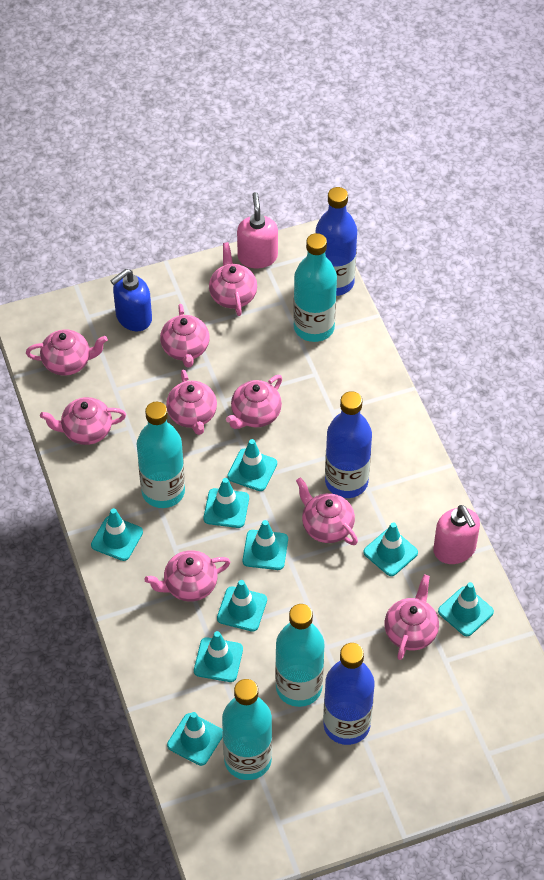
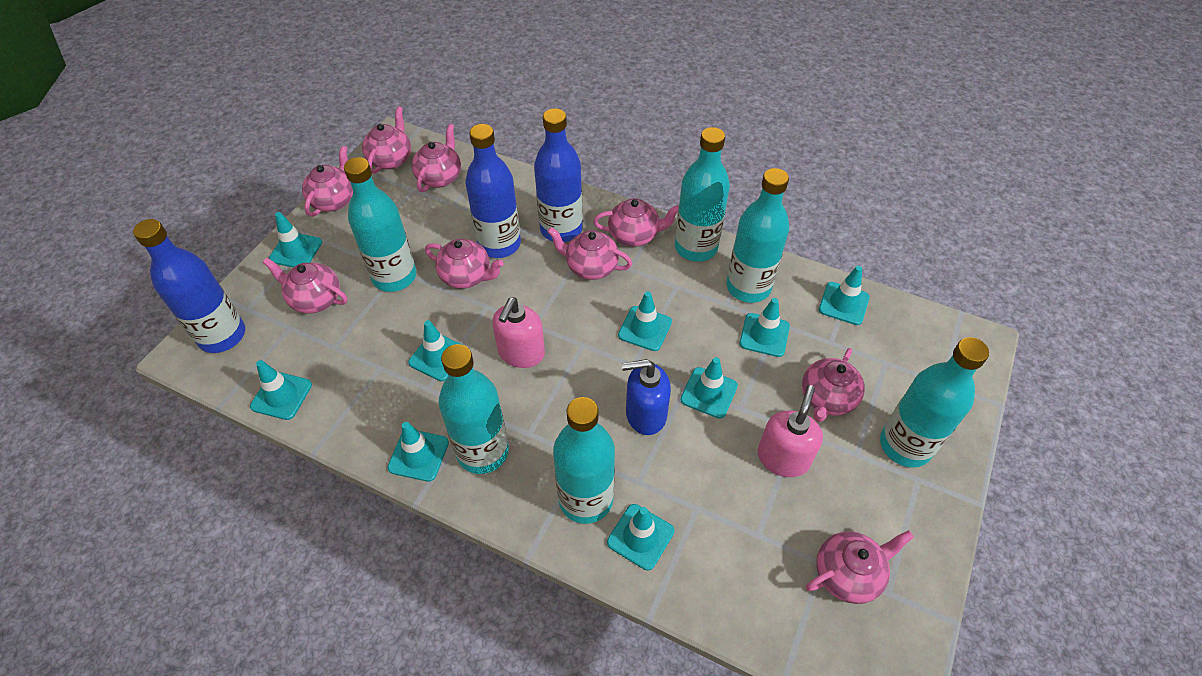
turquoise bottle: 4 -> 6

